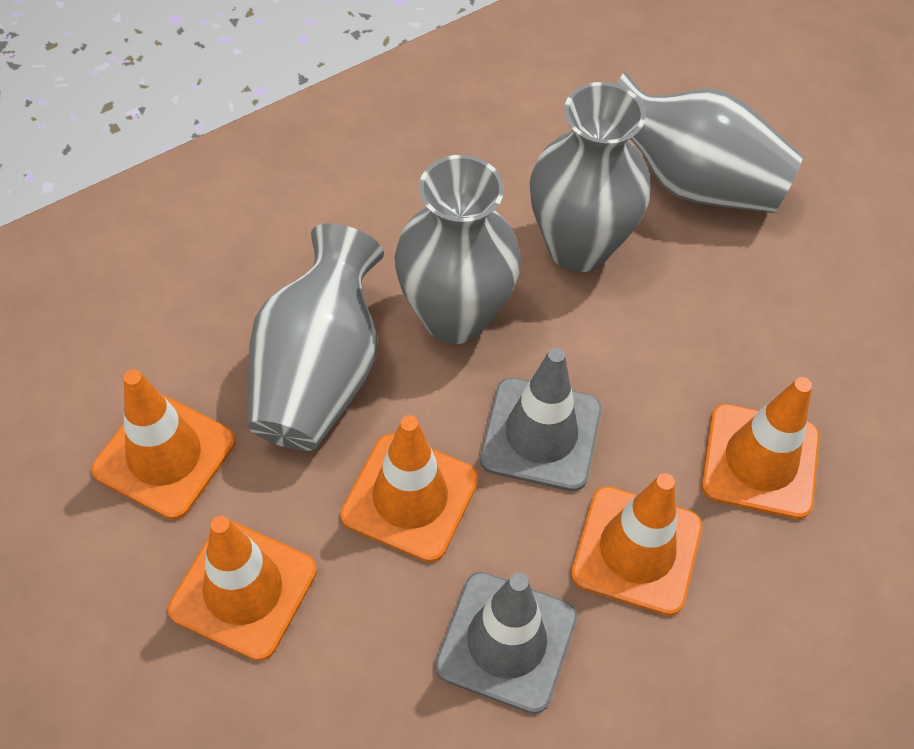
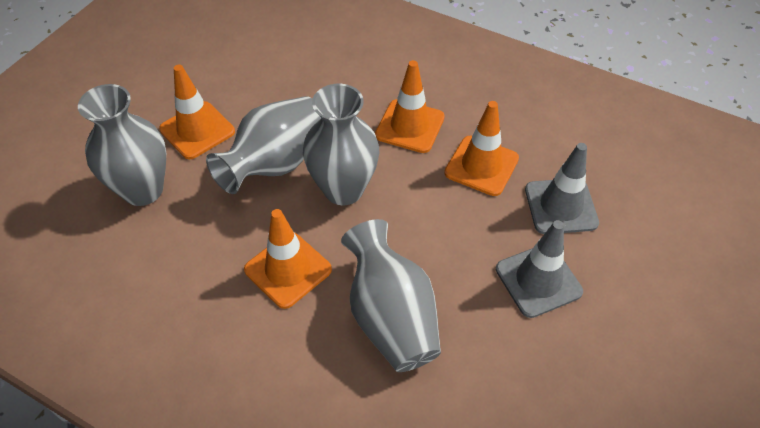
orange traffic cone: 5 -> 4

